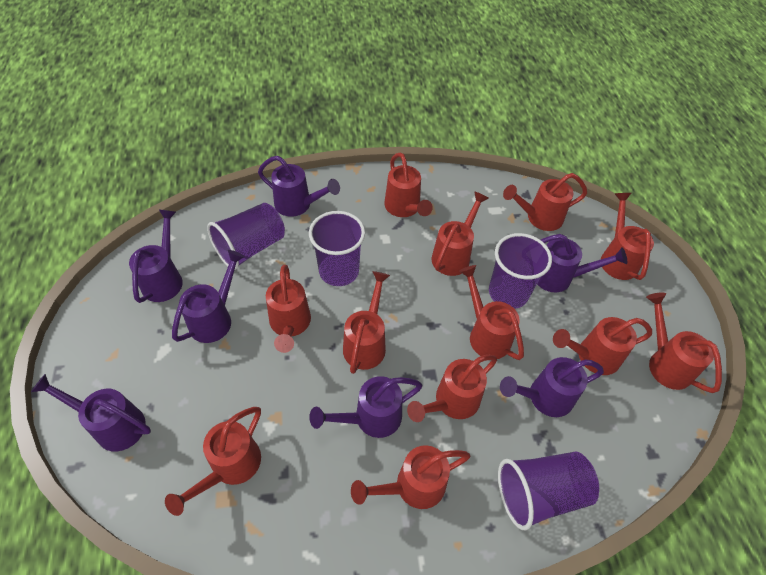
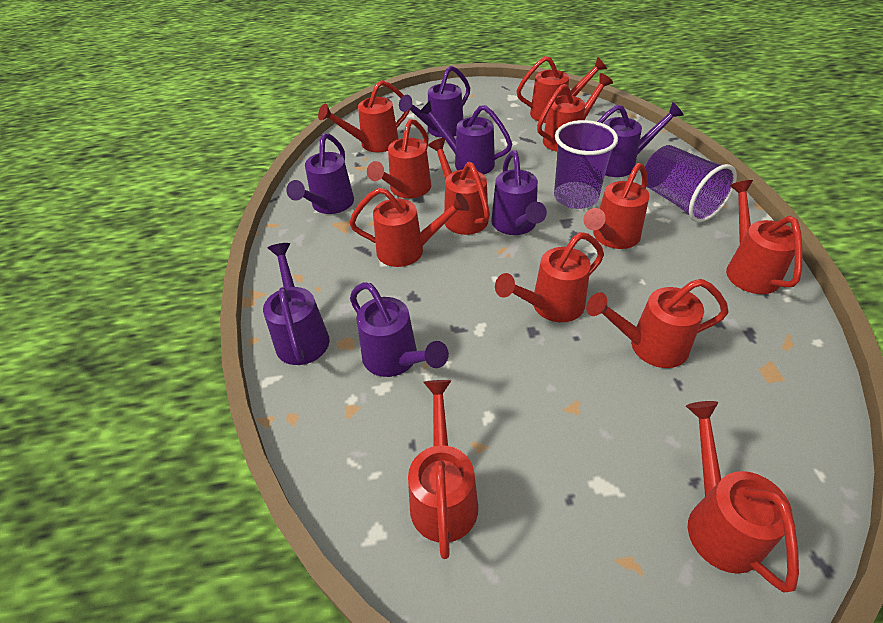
purple cup: 4 -> 2

